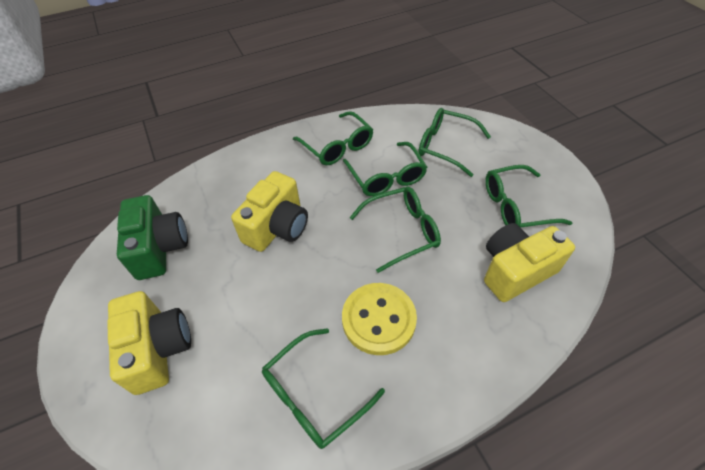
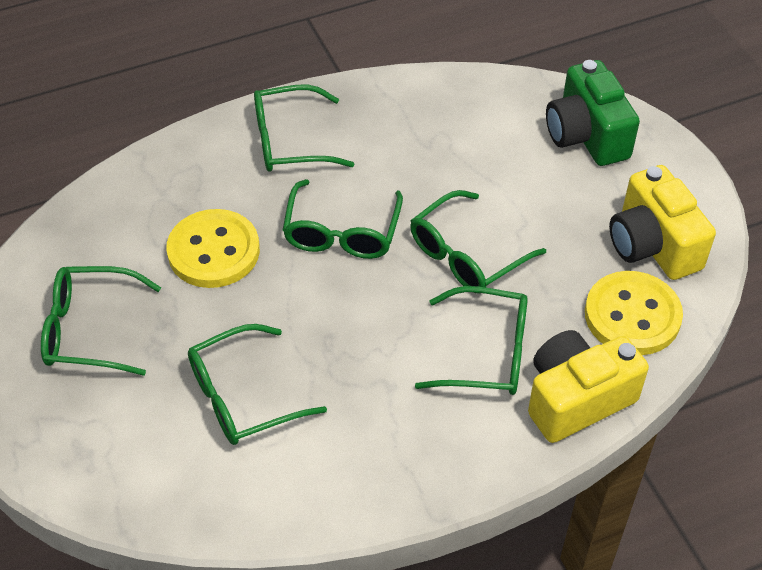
yellow button: 1 -> 2
yellow camera: 3 -> 2

